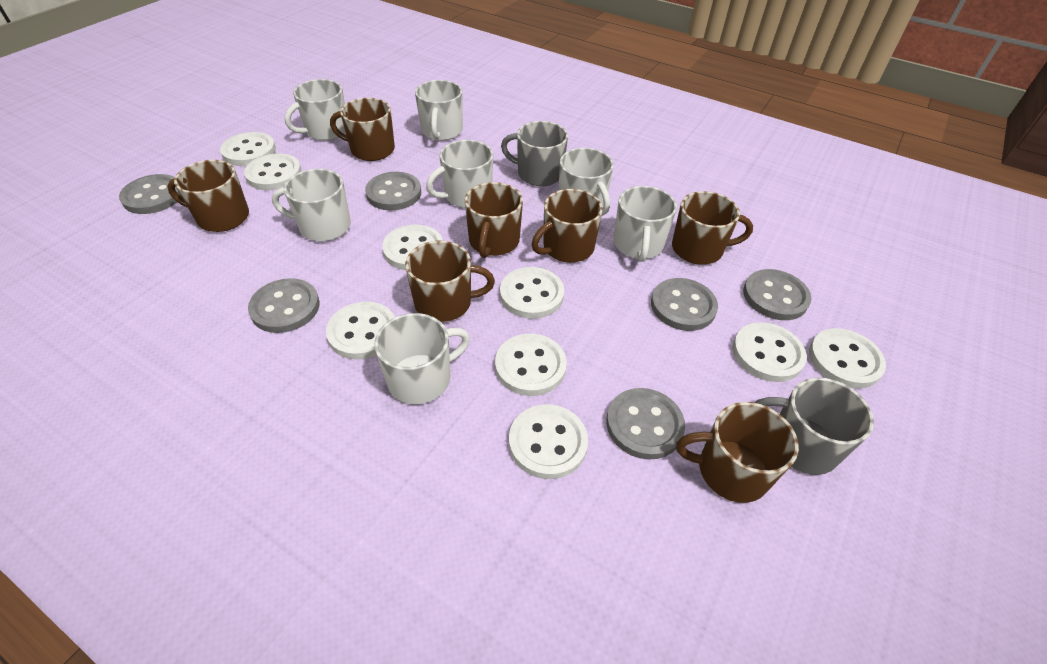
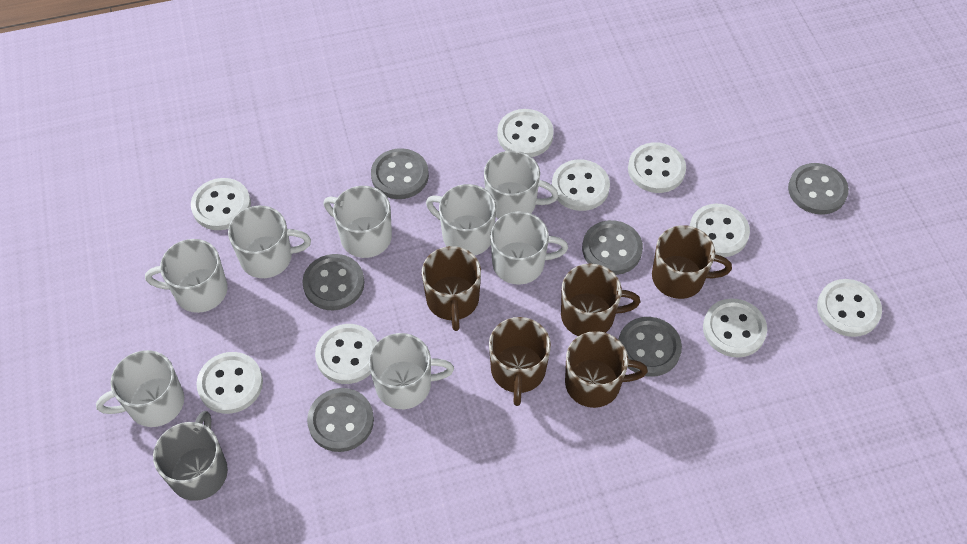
brown mug: 7 -> 5
grey mug: 2 -> 1
white mug: 7 -> 8

